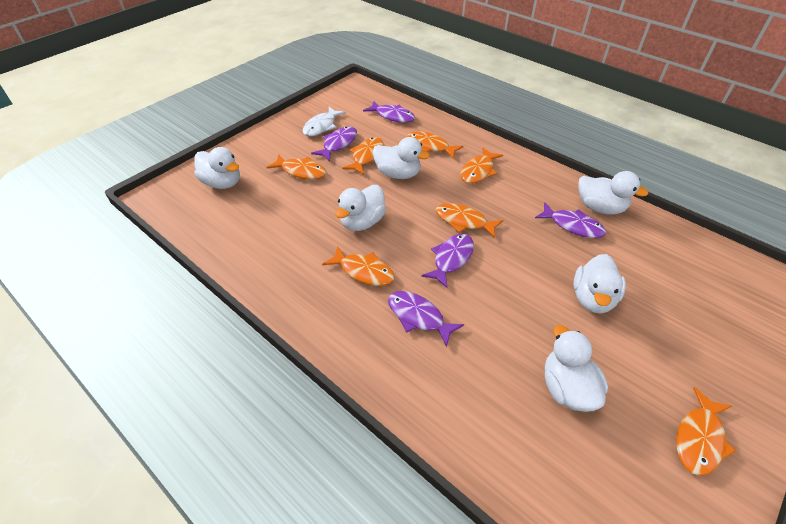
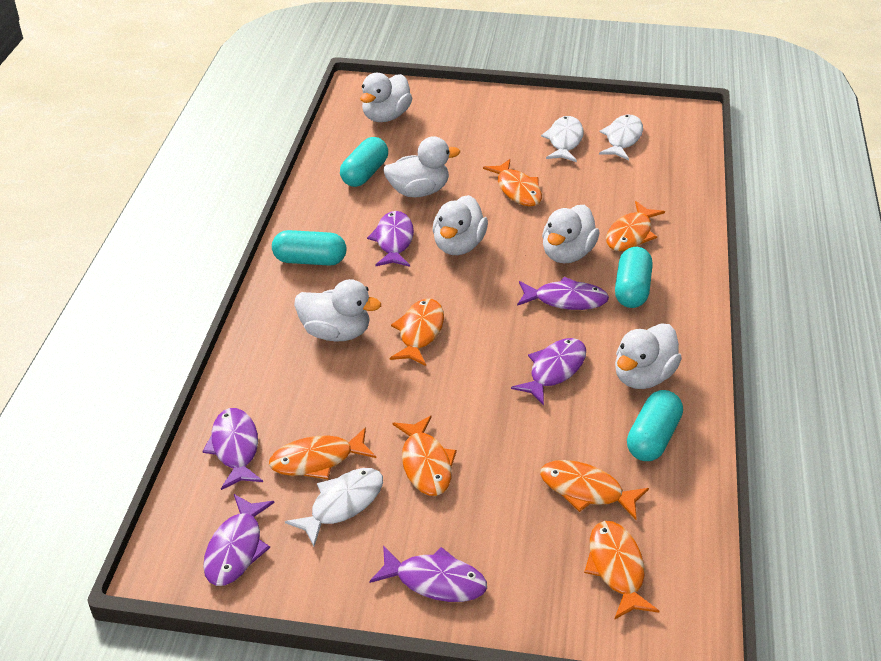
purple fish: 5 -> 6
turquoise capsule: 0 -> 4
white fish: 1 -> 3

